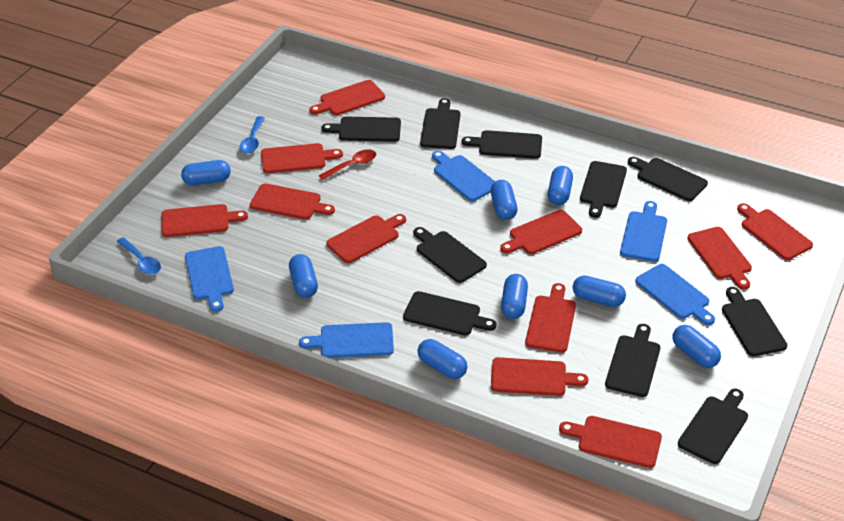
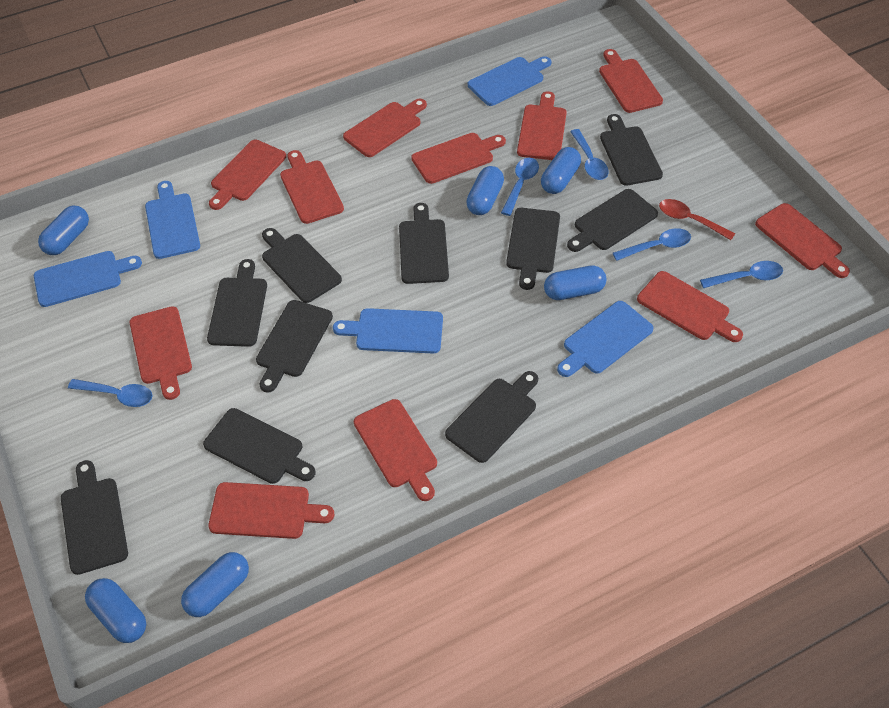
blue capsule: 8 -> 6
blue spoon: 2 -> 5

